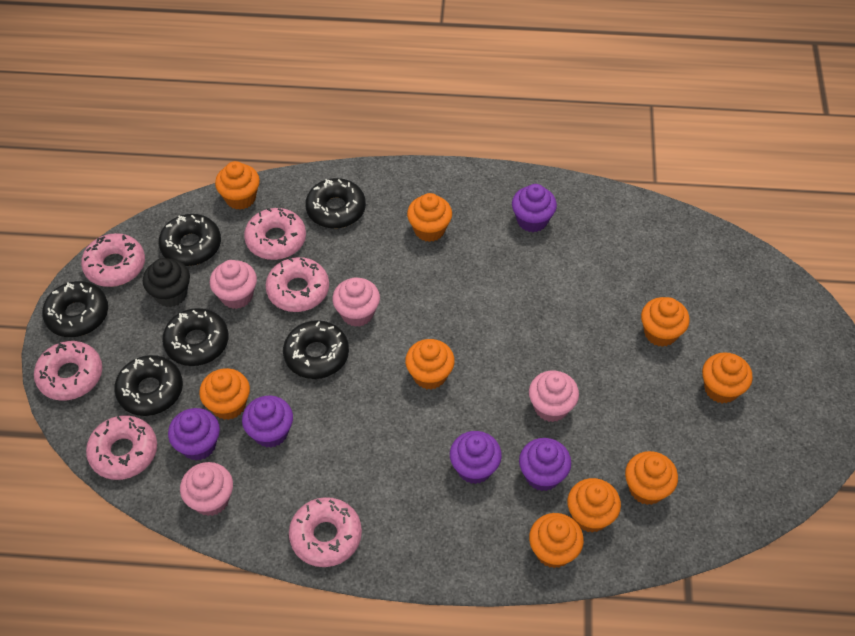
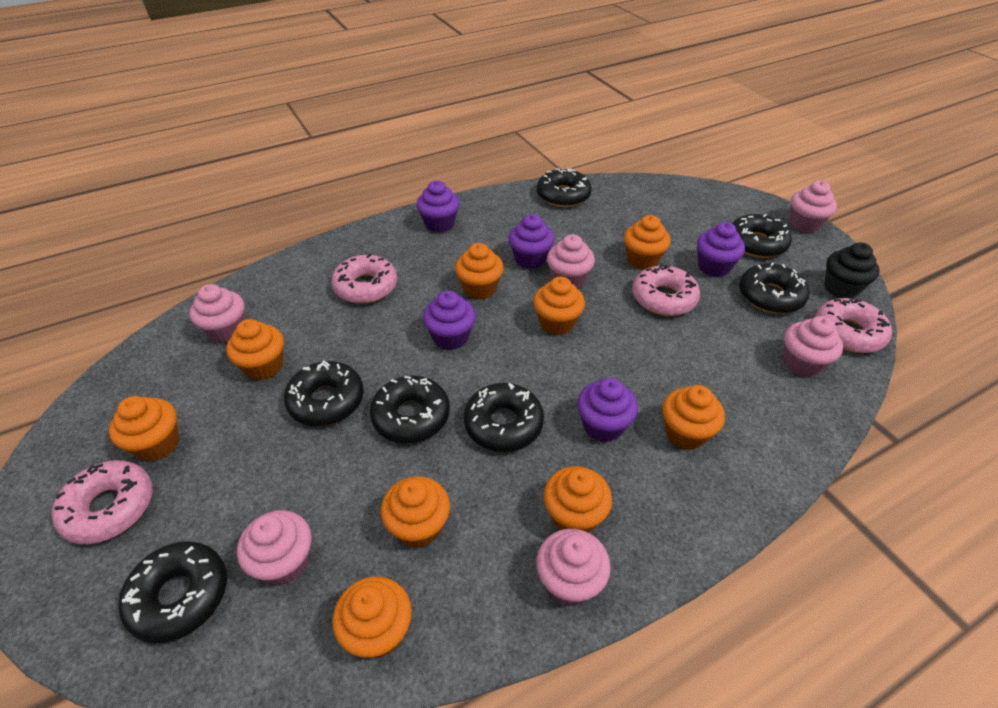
black donut: 6 -> 7
pink cupcake: 4 -> 6
pink donut: 6 -> 4

